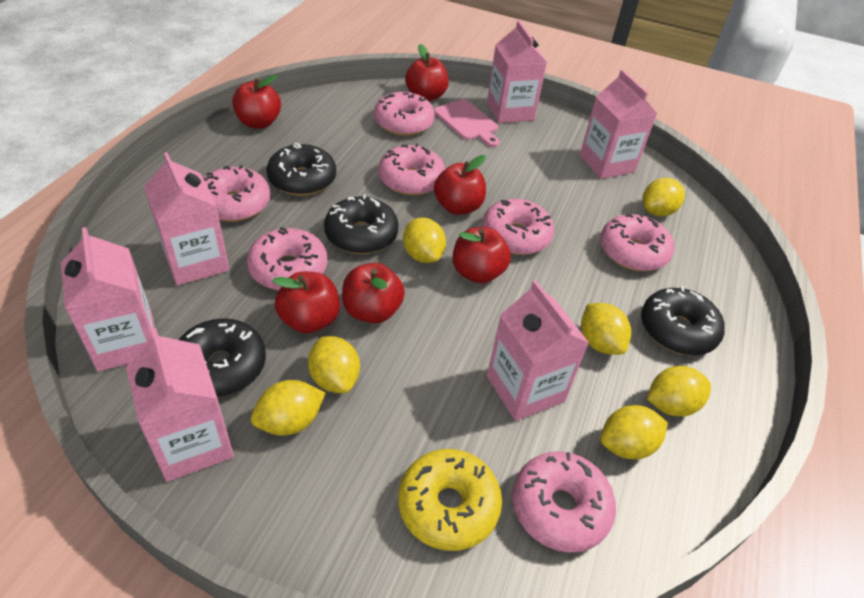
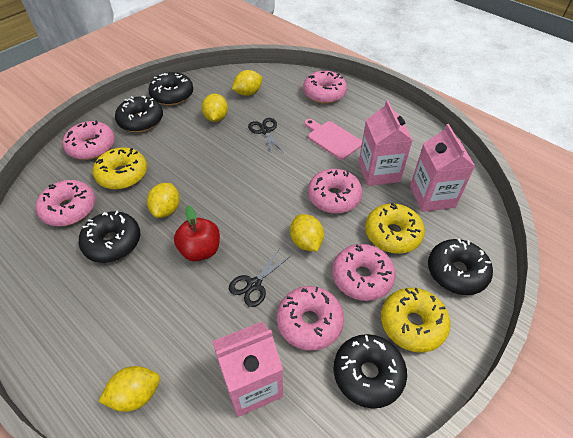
black donut: 4 -> 5
black scissors: 0 -> 2
pink carton: 6 -> 3
pink donut: 7 -> 6
red apple: 6 -> 1
yellow donut: 1 -> 3
yellow lemon: 7 -> 5

